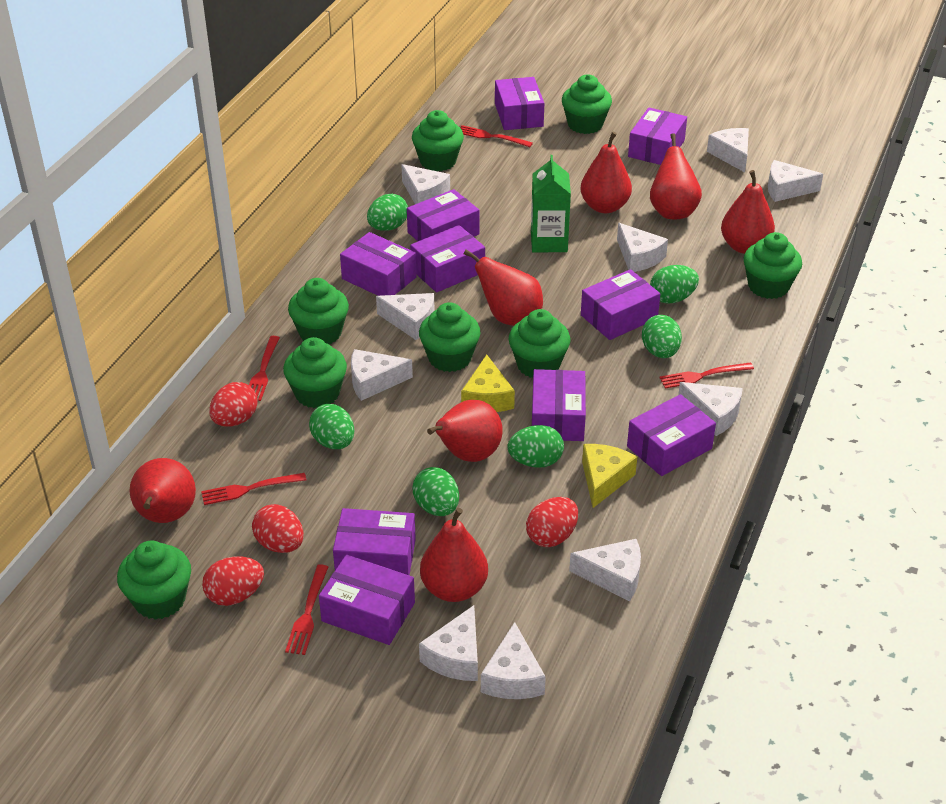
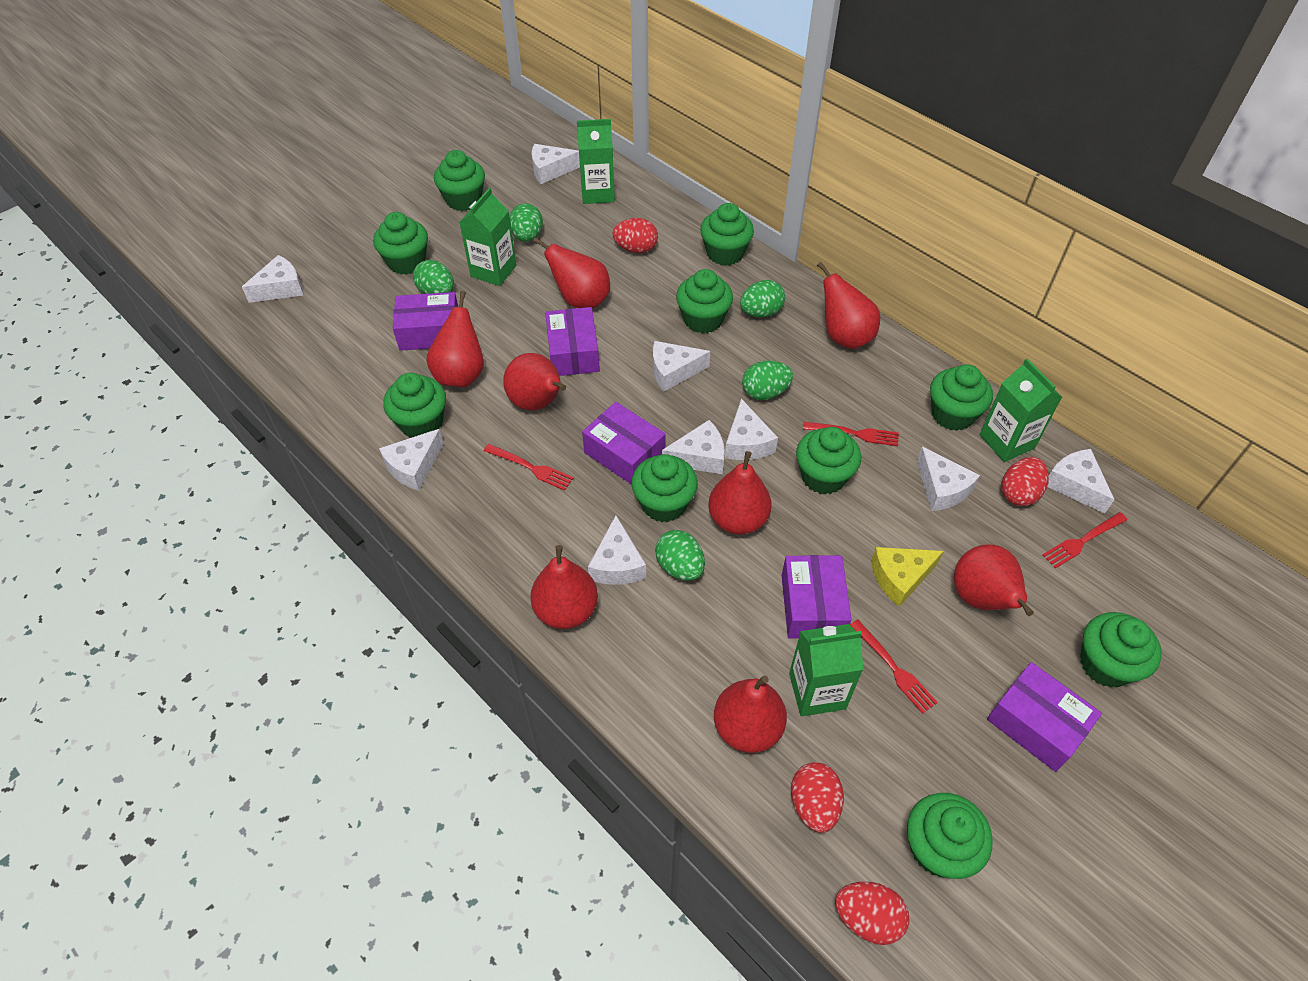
green carton: 1 -> 4
green cupcake: 8 -> 10
green egg: 6 -> 5
purple box: 10 -> 5
red fork: 5 -> 4
red pear: 7 -> 8
white cheese: 10 -> 9
yellow cheese: 2 -> 1

